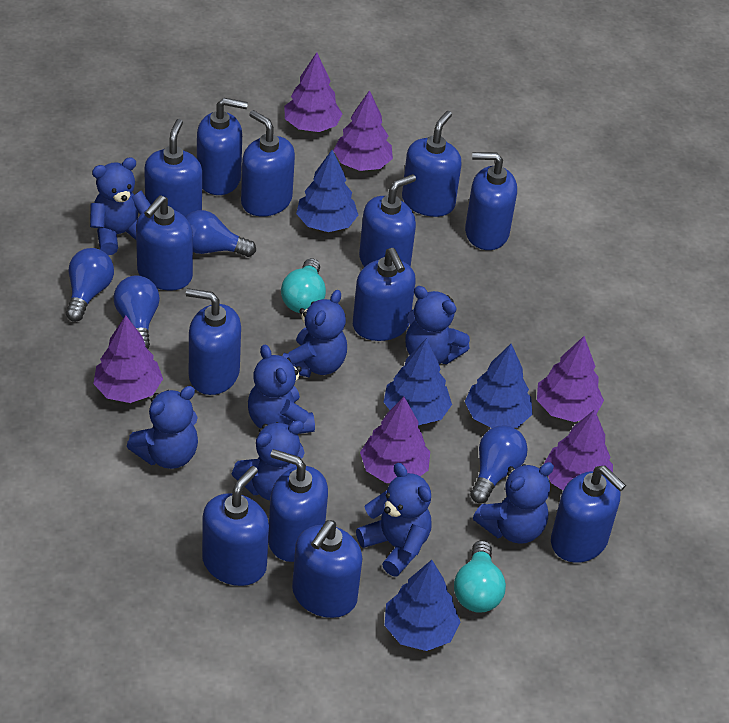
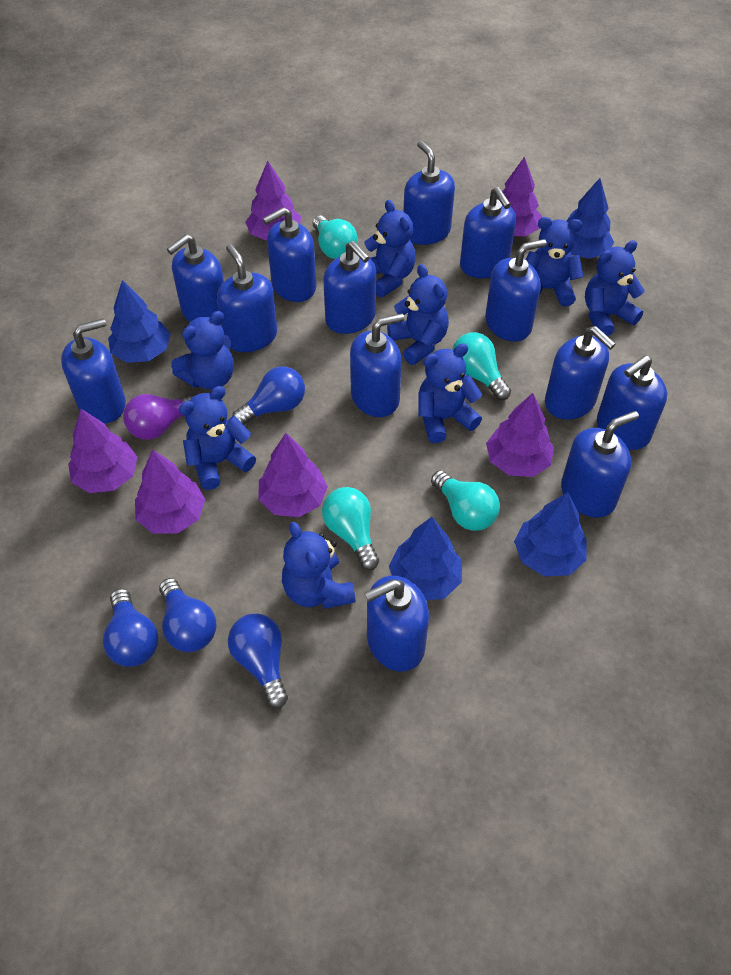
purple light bulb: 0 -> 1
turquoise light bulb: 2 -> 4

